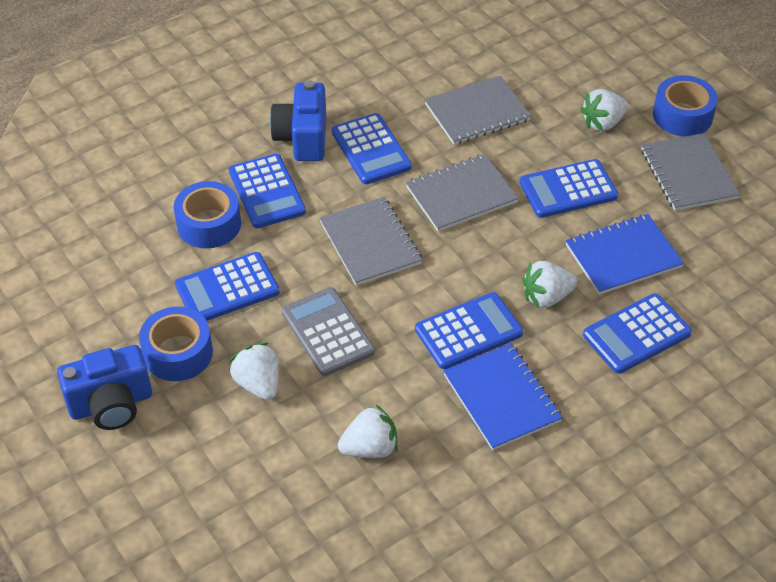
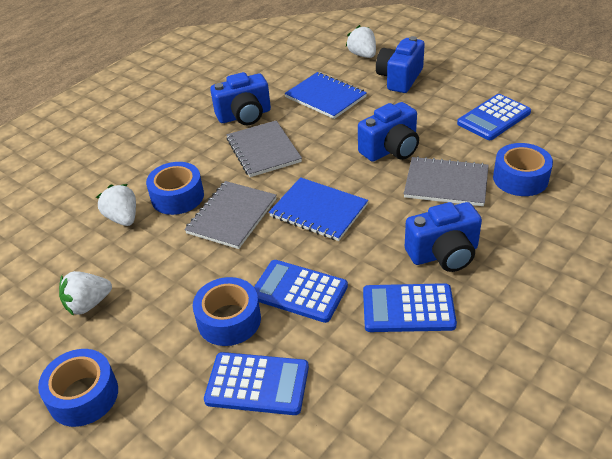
blue calculator: 6 -> 4
blue camera: 2 -> 4
blue tape: 3 -> 4
grey calculator: 1 -> 0
grey notebook: 4 -> 3
white strawberry: 4 -> 3

